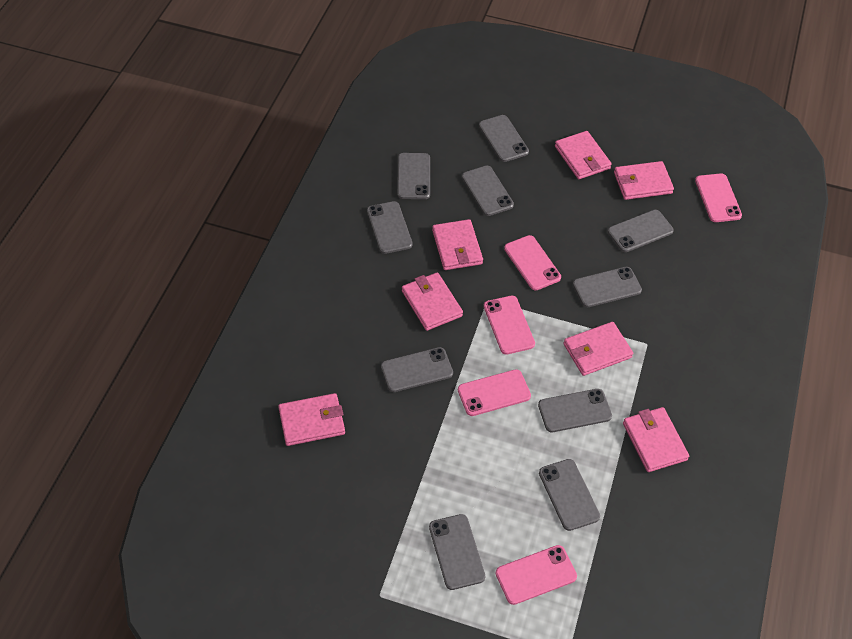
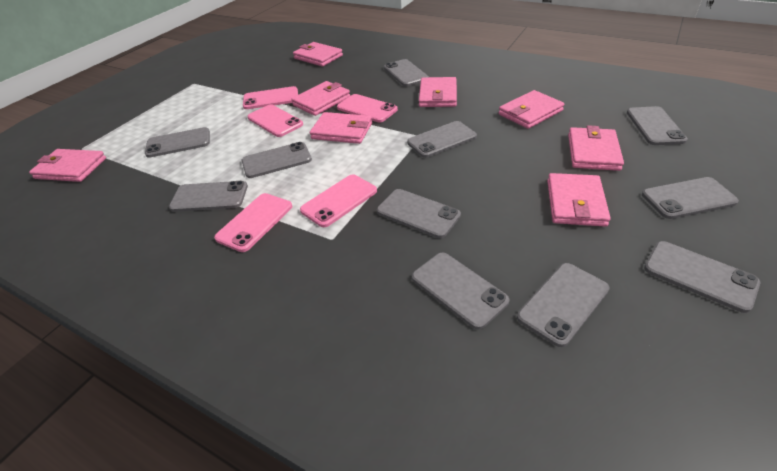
grey phone: 10 -> 11
pink wallet: 7 -> 8

